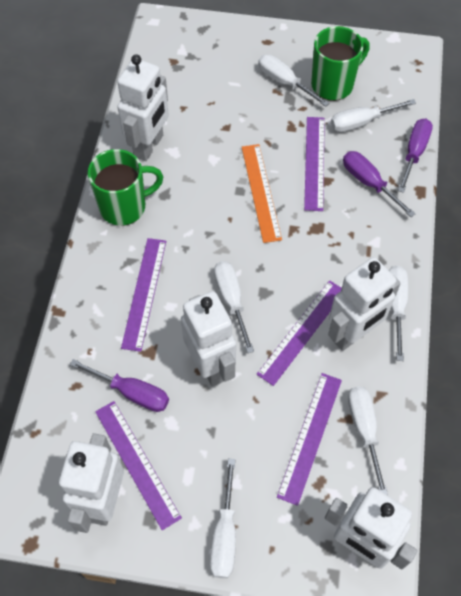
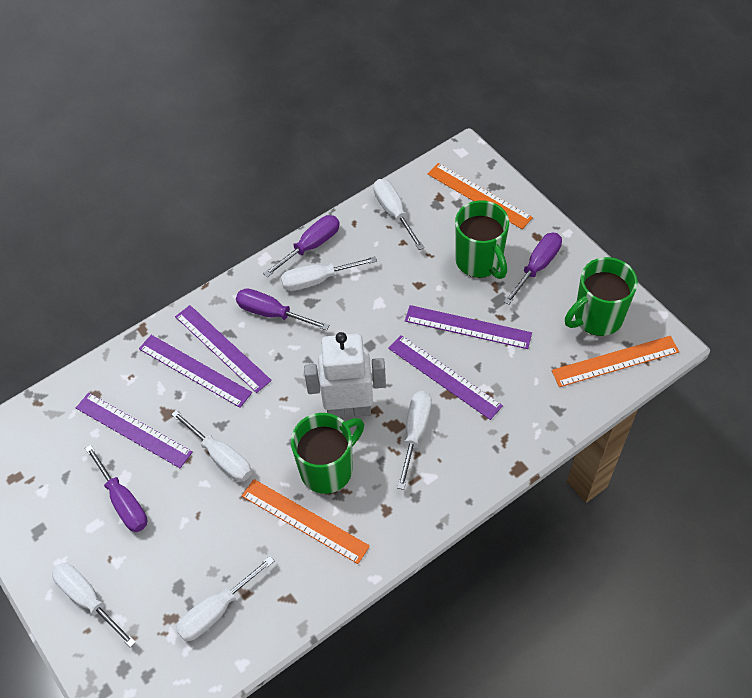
green mug: 2 -> 3
orange ruler: 1 -> 3
purple screwdriver: 3 -> 4
white robot: 5 -> 1

